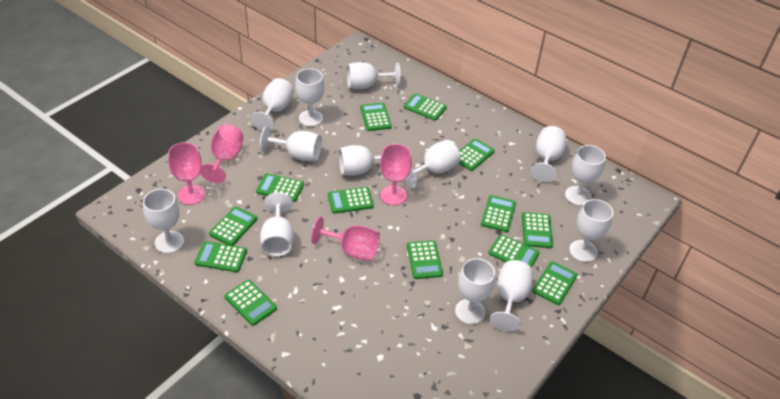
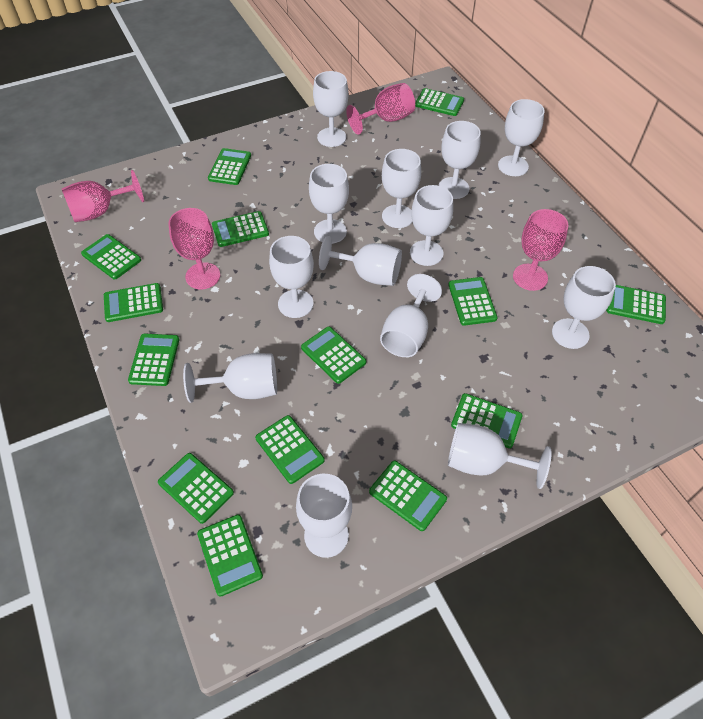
green calculator: 13 -> 14

